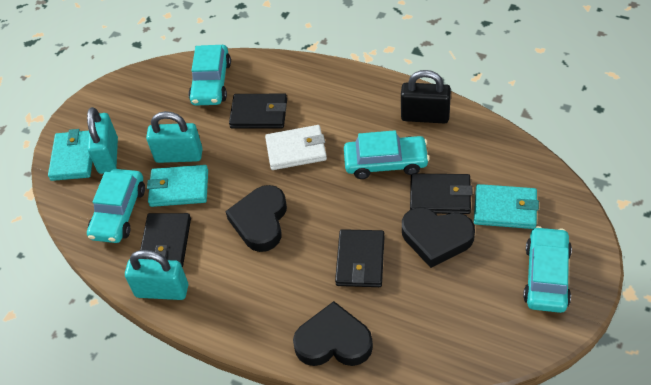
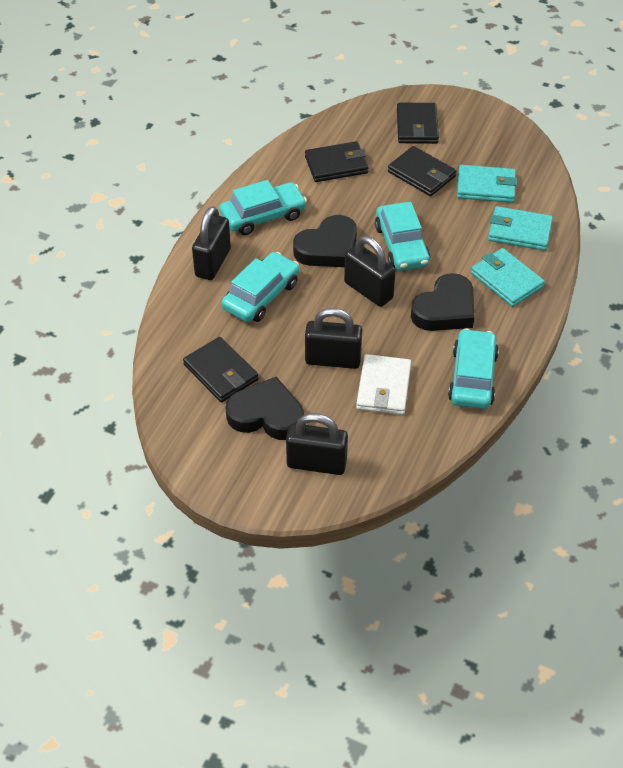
black padlock: 1 -> 4
turquoise padlock: 3 -> 0

